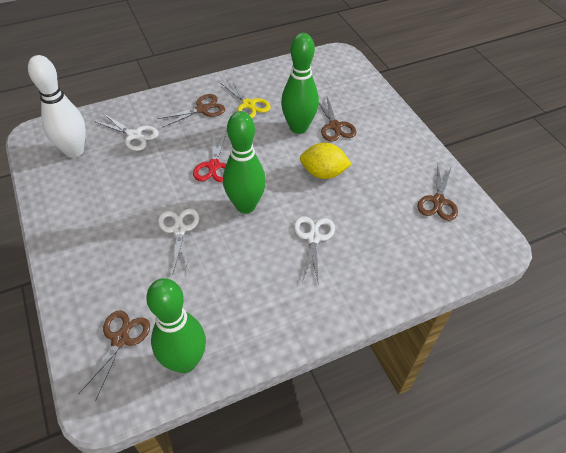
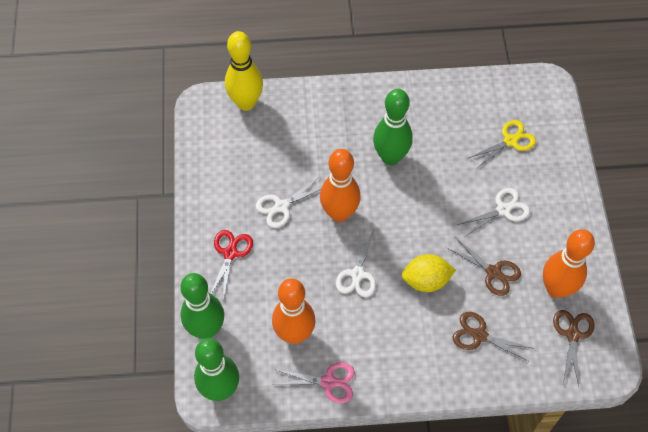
brown scissors: 4 -> 3
orange bowling pin: 0 -> 3
pink scissors: 0 -> 1
white bowling pin: 1 -> 0
yellow bowling pin: 0 -> 1

